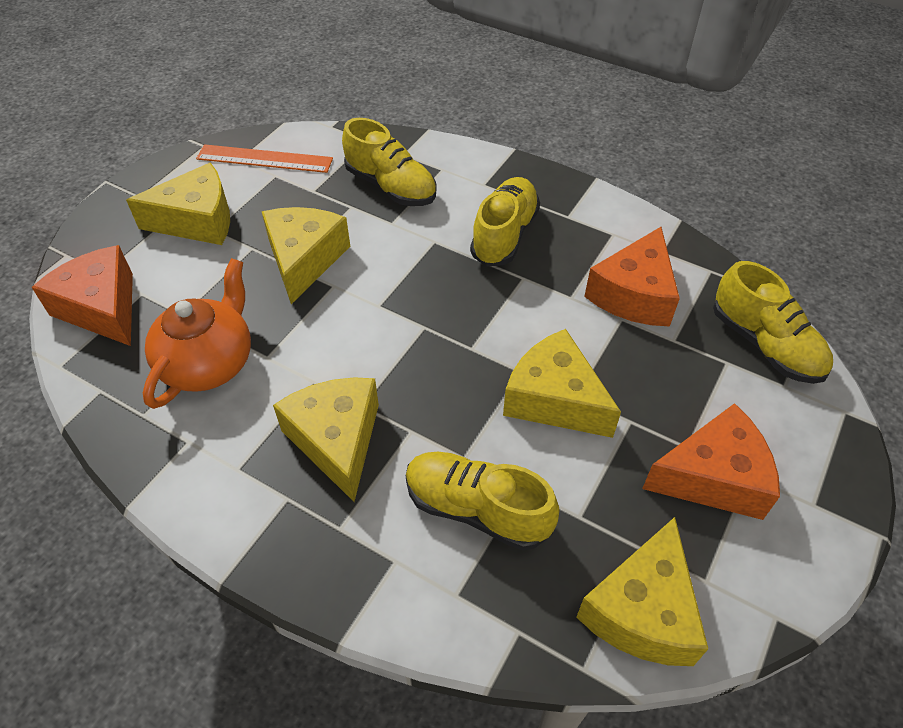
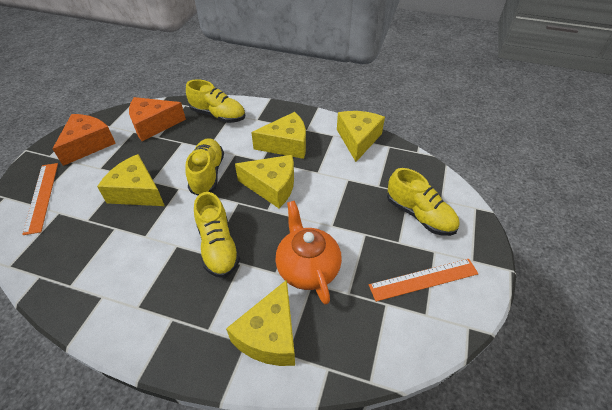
orange cheese: 3 -> 2
orange ruler: 1 -> 2

